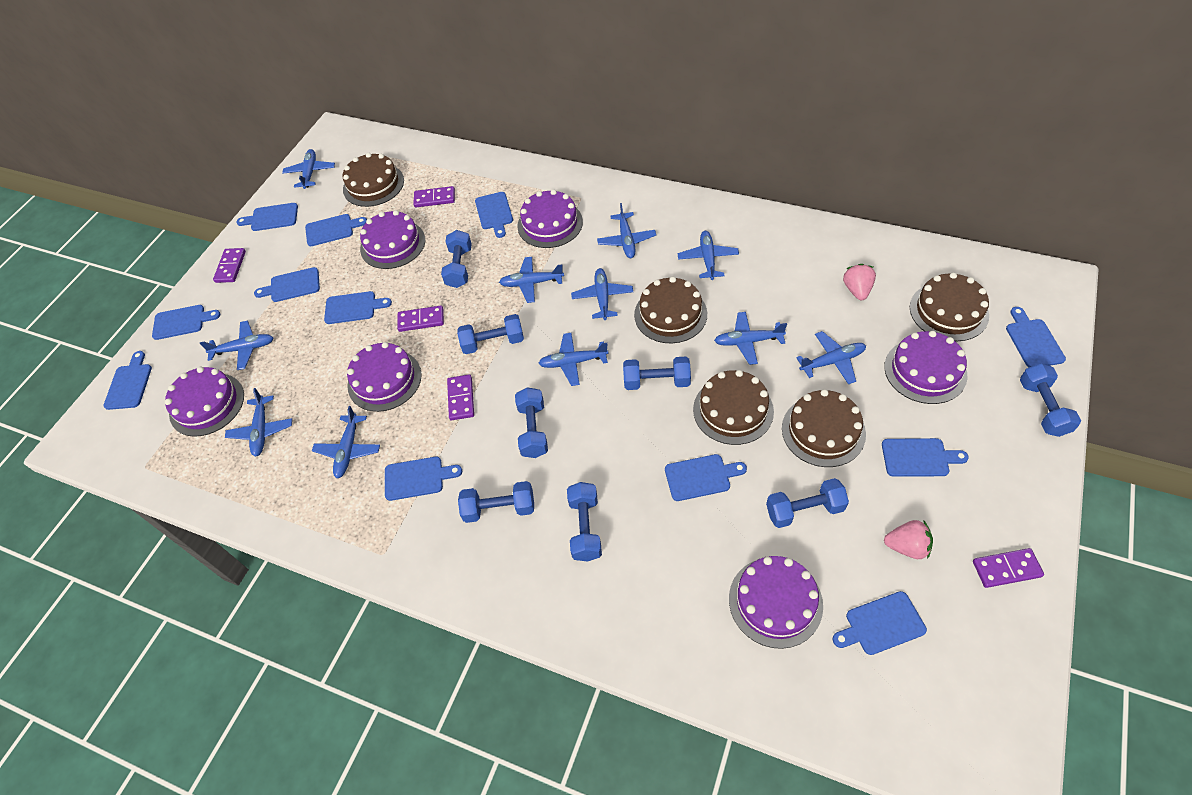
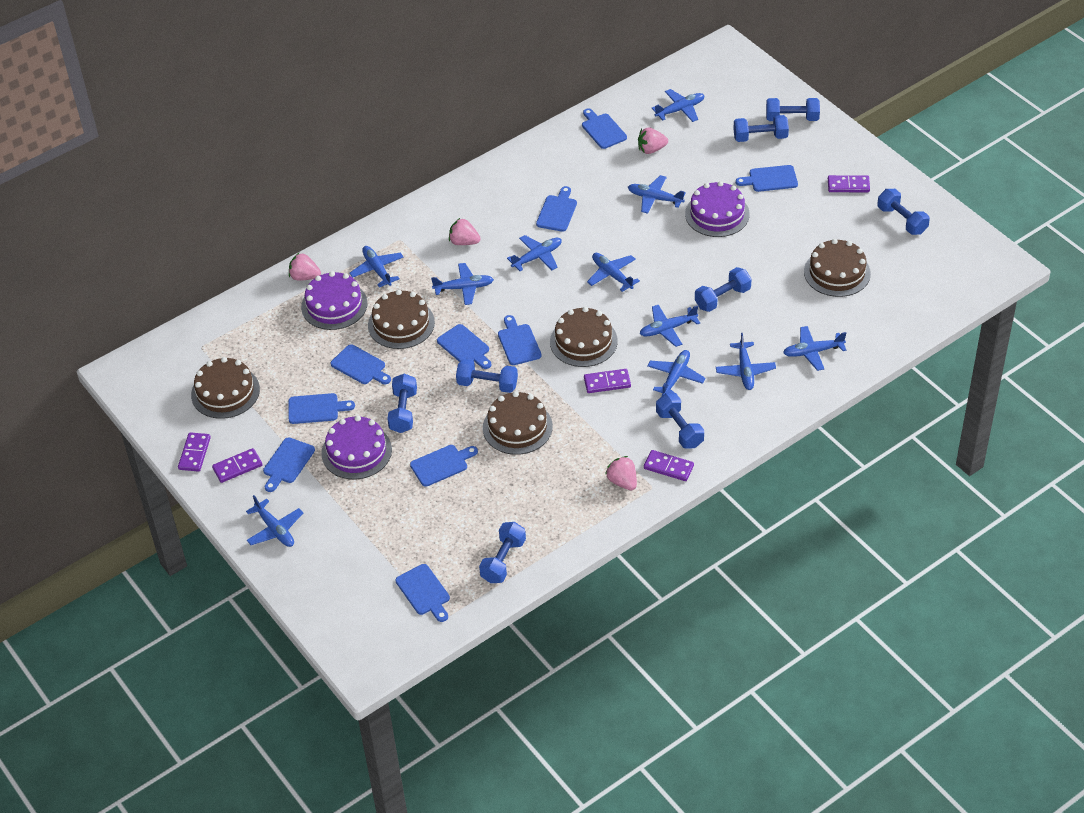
blue cutting board: 12 -> 10
pink strawberry: 2 -> 4
purple cake: 6 -> 3

